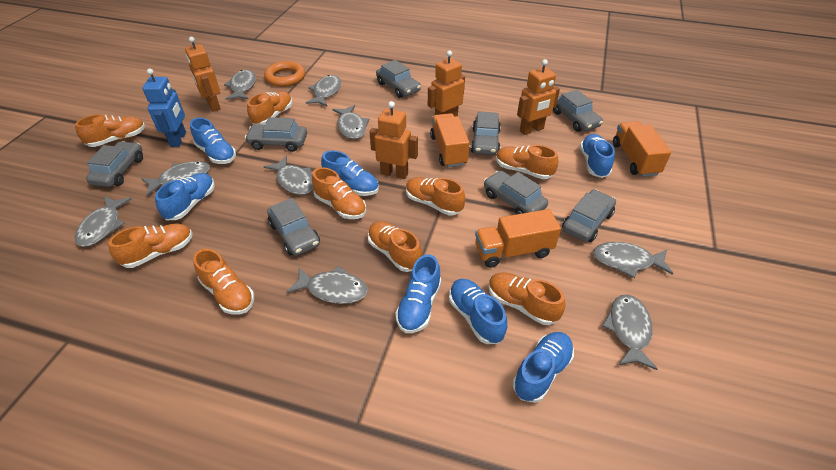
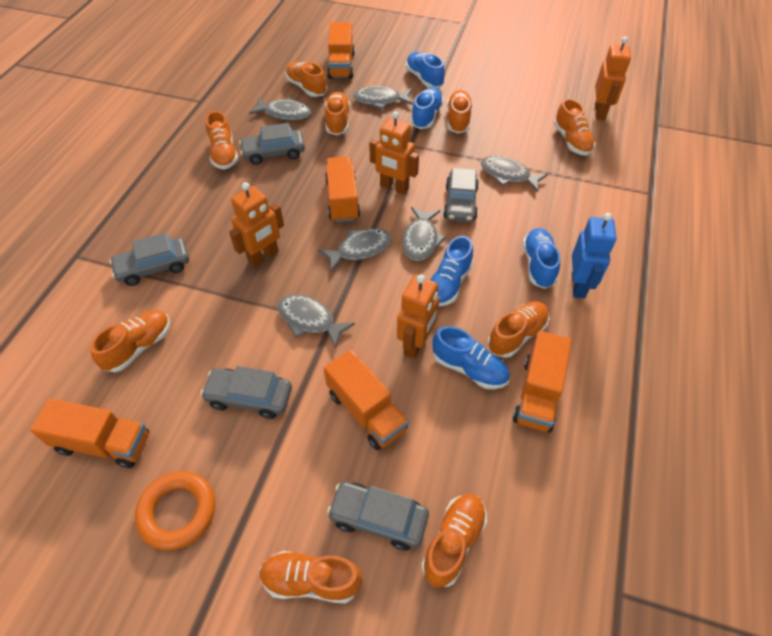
blue shoe: 7 -> 5
grey car: 8 -> 5
grey fish: 9 -> 6
orange truck: 3 -> 5

